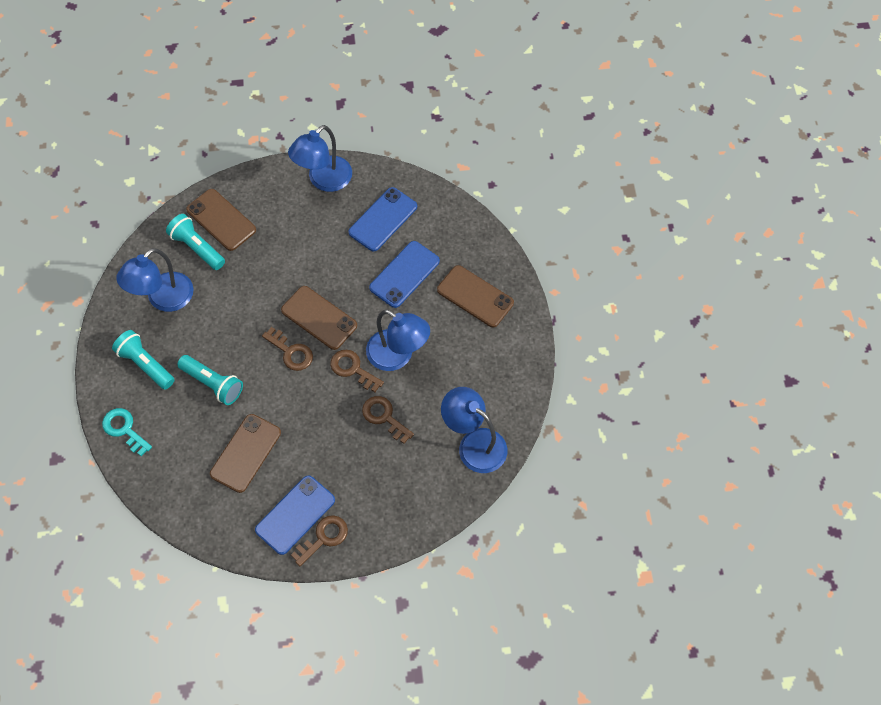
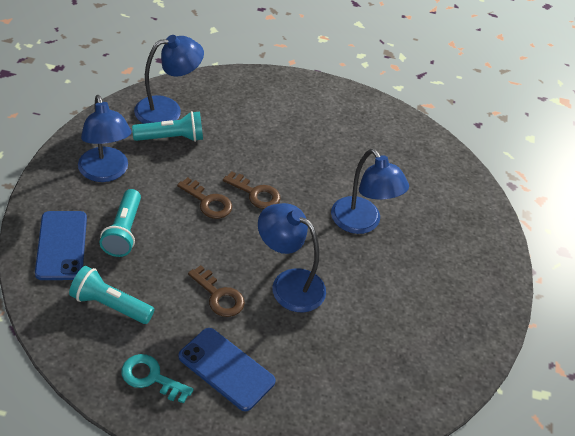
blue phone: 3 -> 2
brown key: 4 -> 3
brown phone: 4 -> 0

